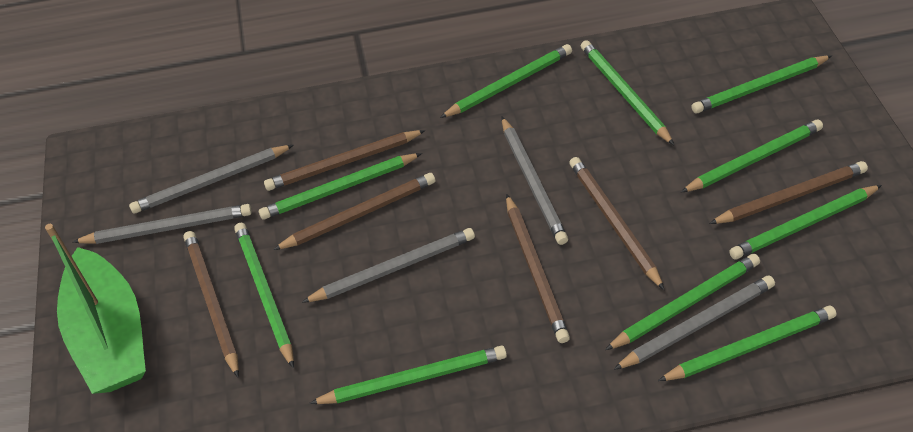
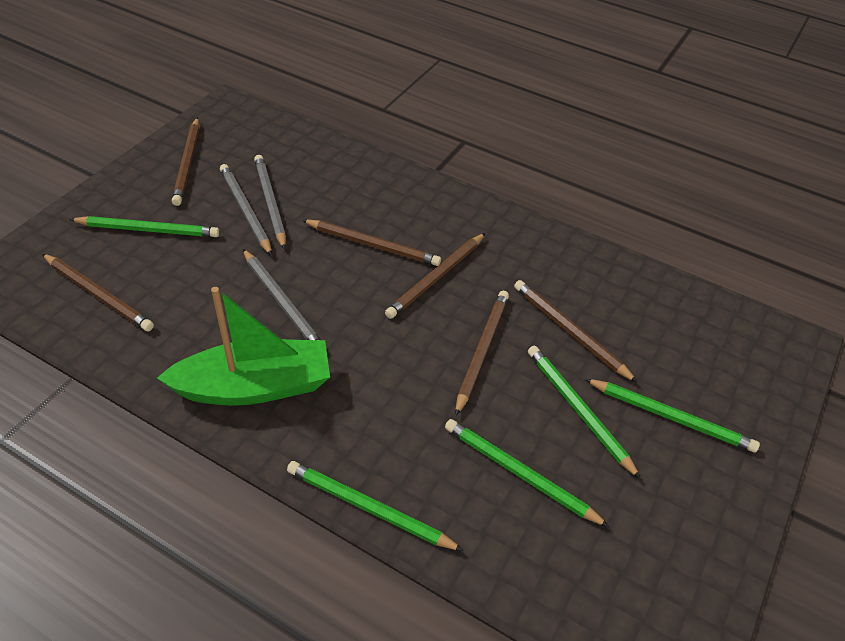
green pencil: 10 -> 5
grey pencil: 5 -> 3

